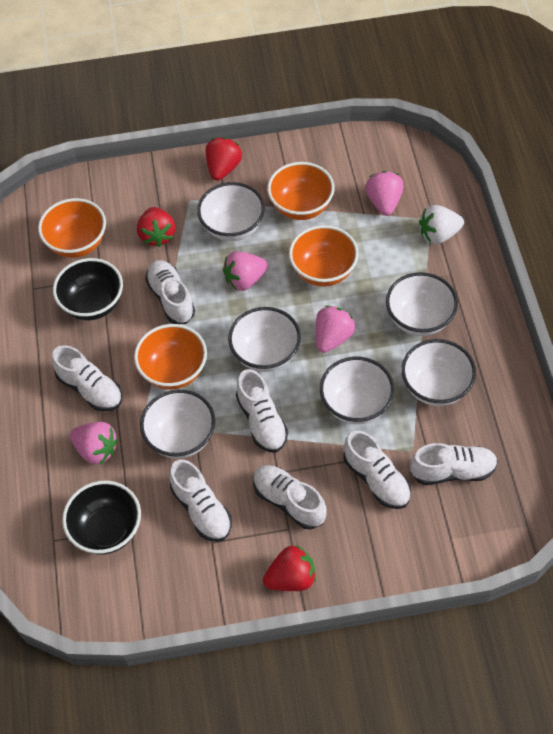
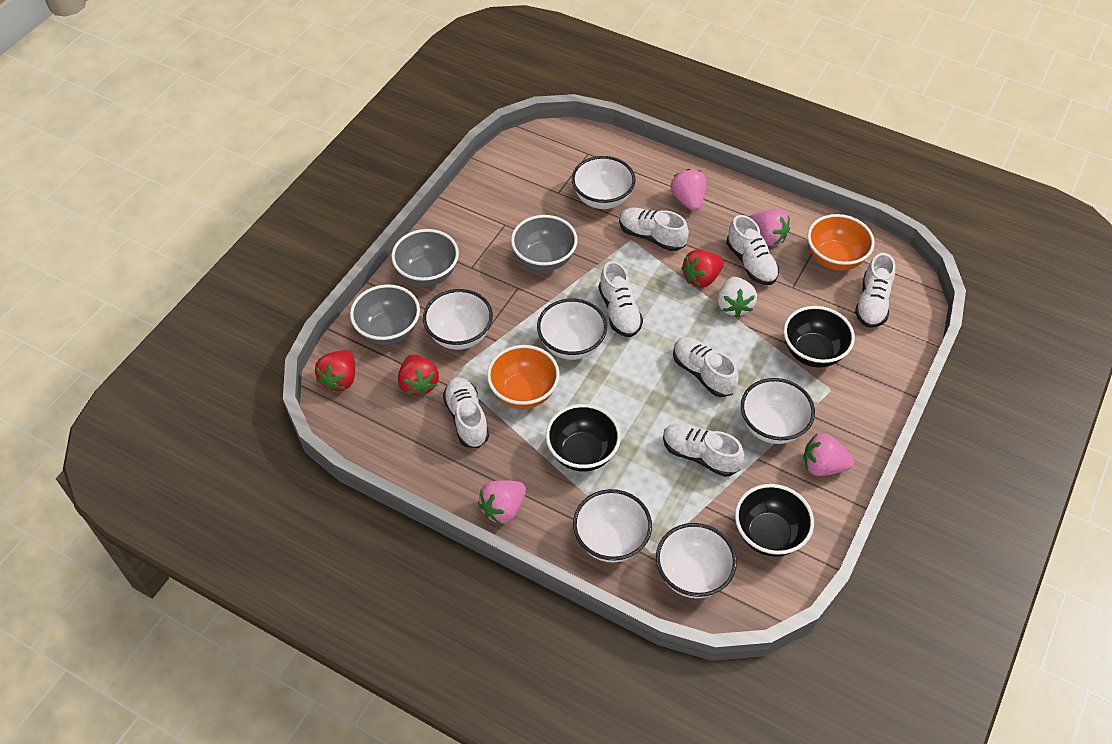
black bowl: 2 -> 3
grey bowl: 0 -> 3
orange bowl: 4 -> 2

